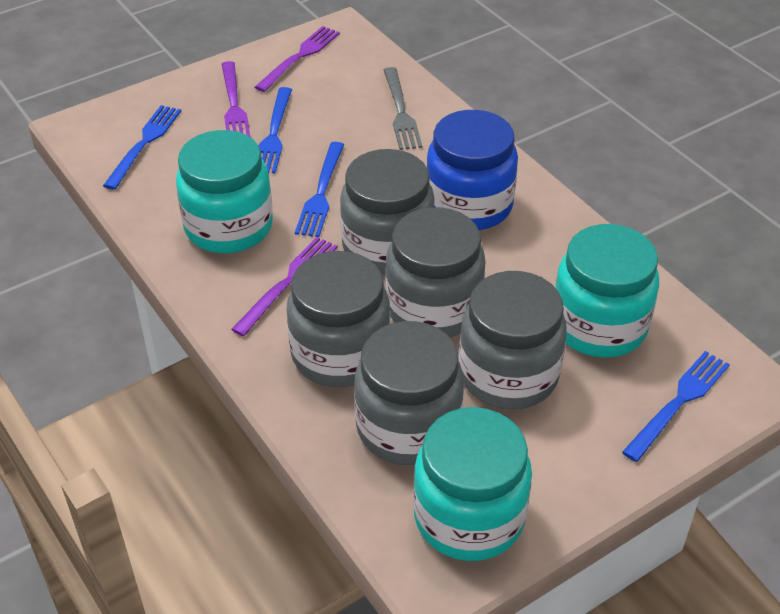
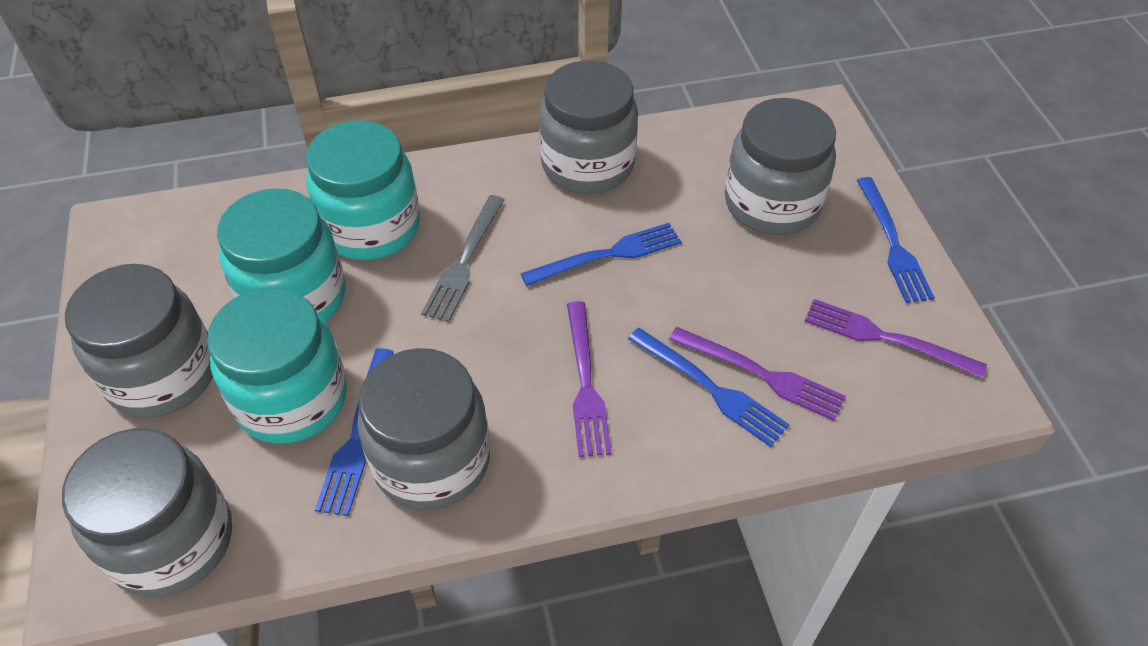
blue jar: 1 -> 0

